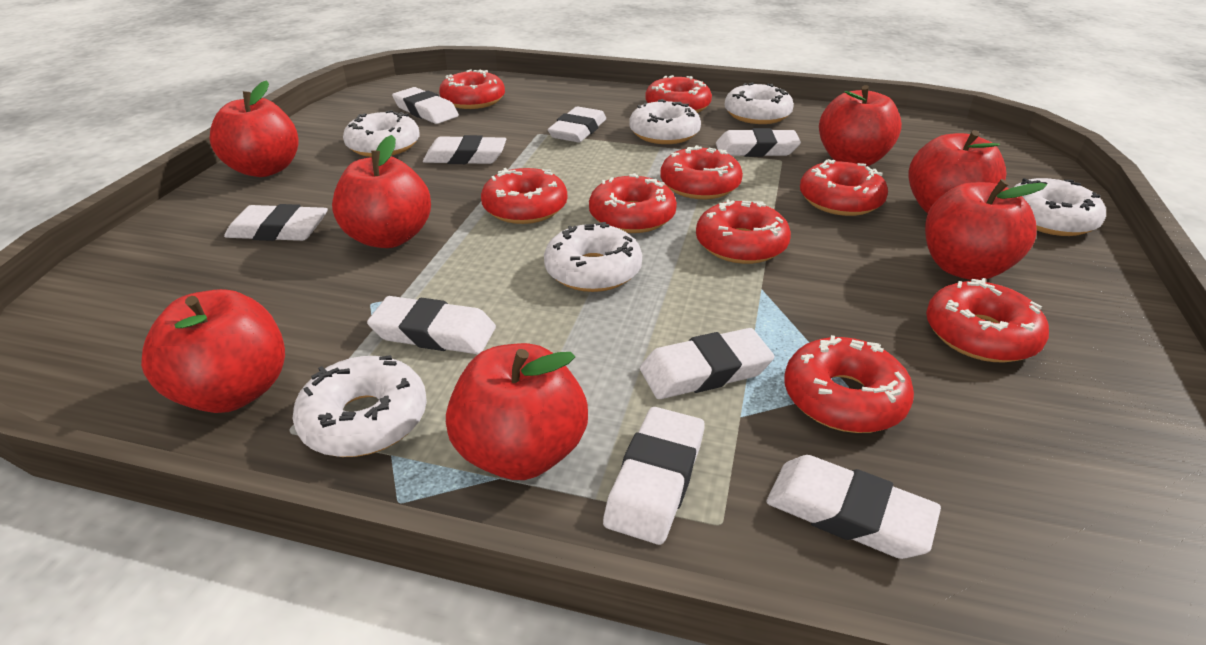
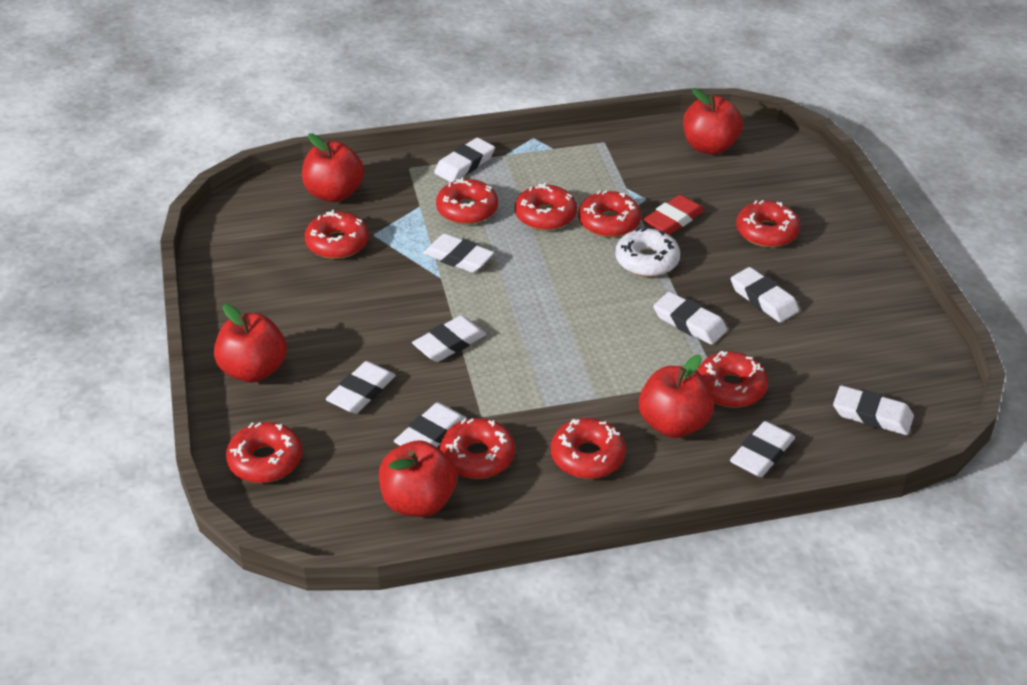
red apple: 7 -> 5
red eraser: 0 -> 1
white donut: 6 -> 1

